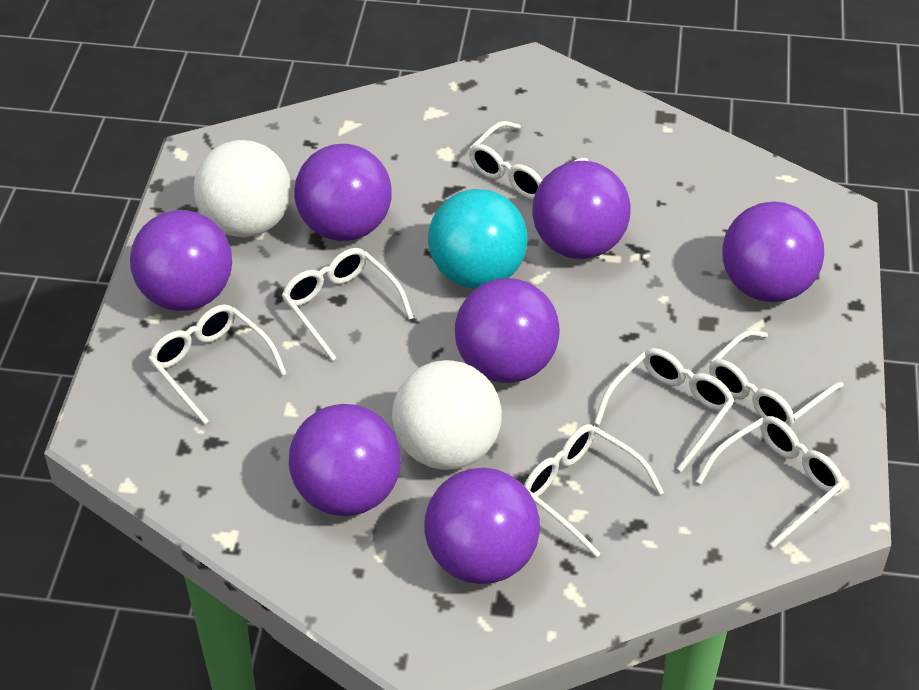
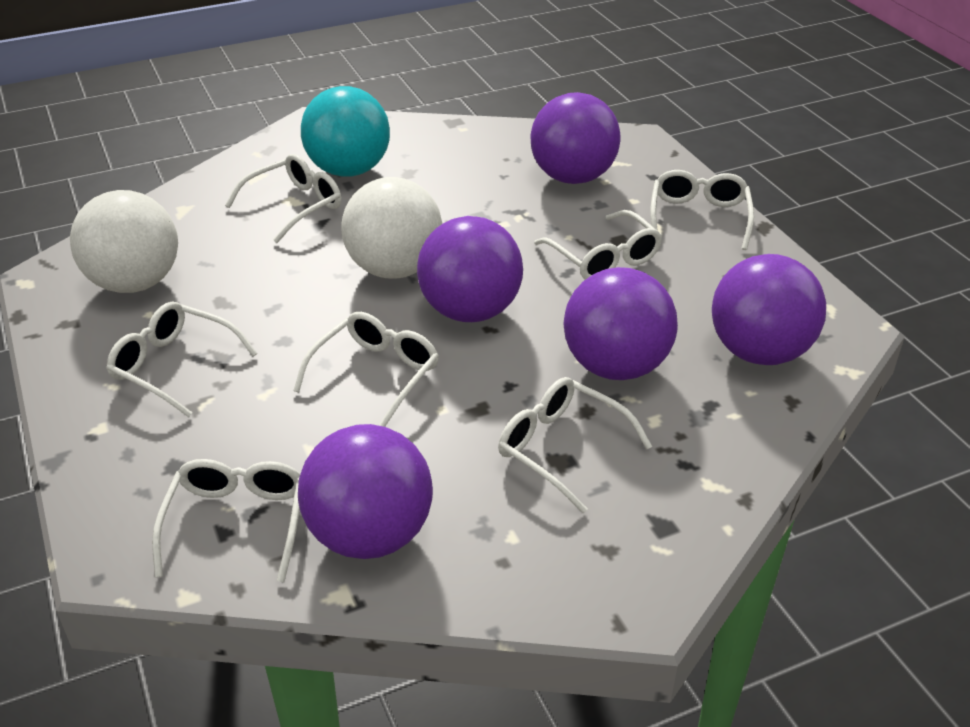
purple ball: 7 -> 5

